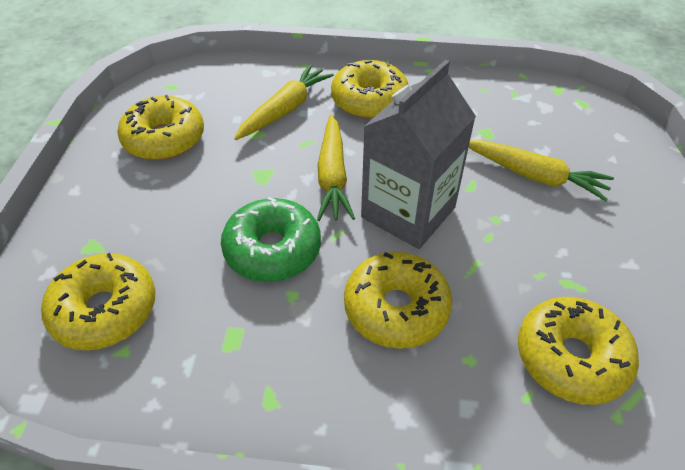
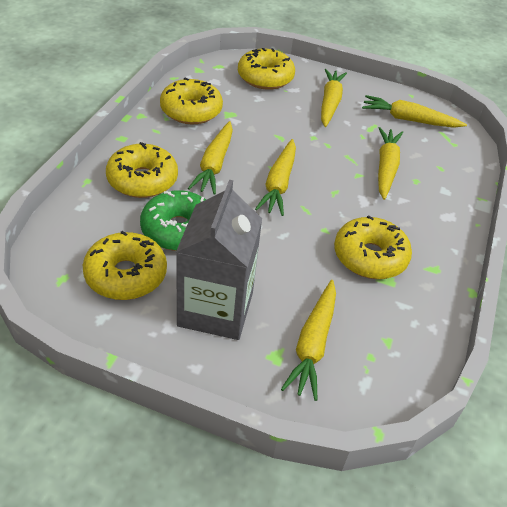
yellow carrot: 3 -> 6

